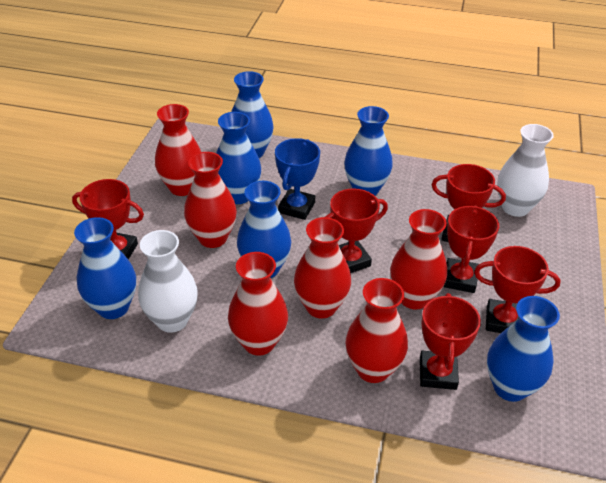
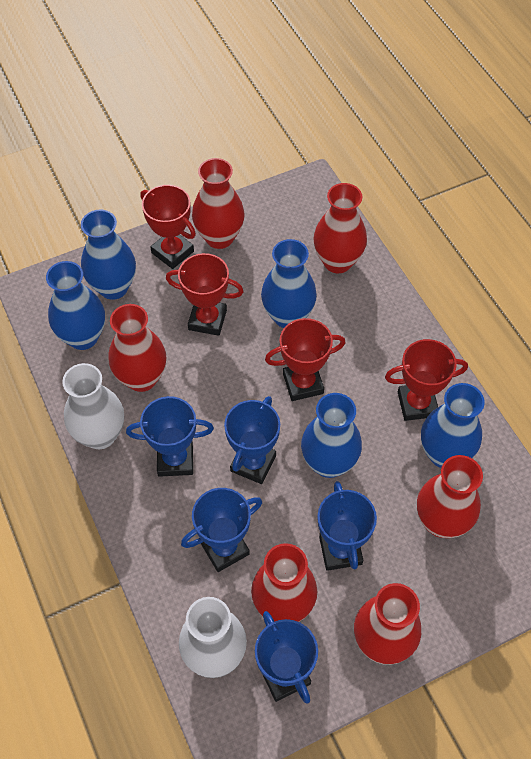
blue trophy: 1 -> 5
blue vase: 6 -> 5
red trophy: 6 -> 4

